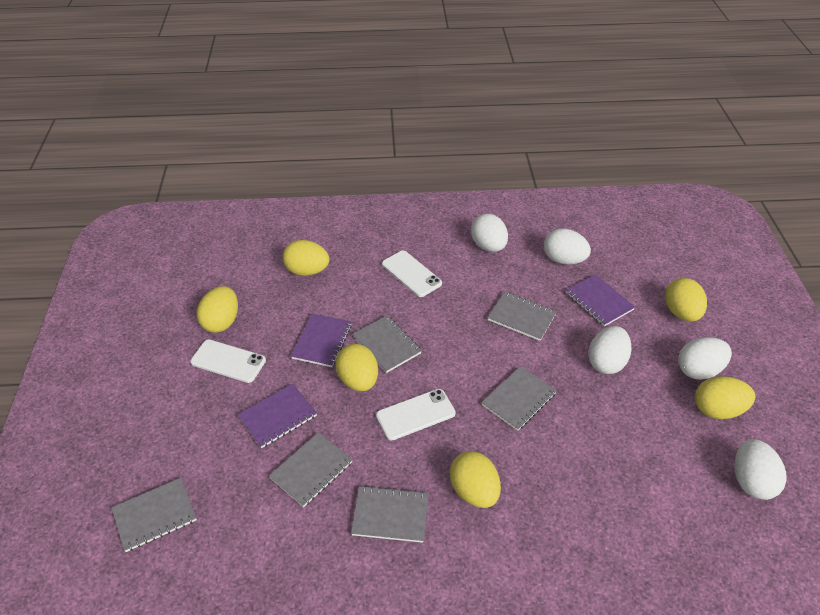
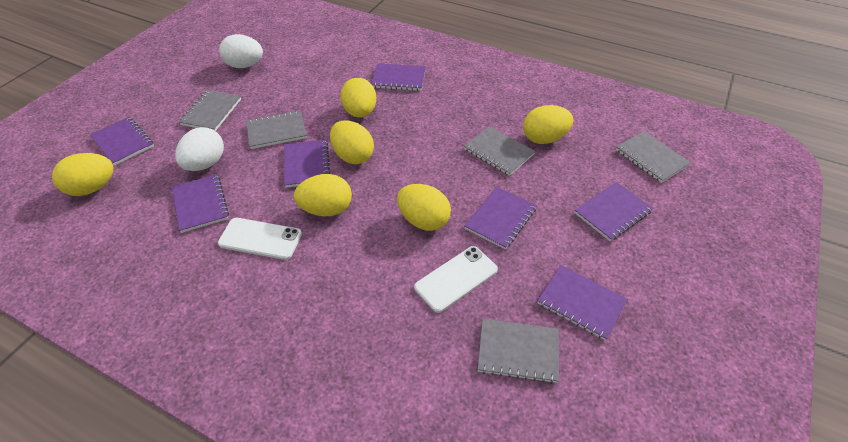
grey notebook: 6 -> 5
purple notebook: 3 -> 7
white egg: 5 -> 2
white phone: 3 -> 2

